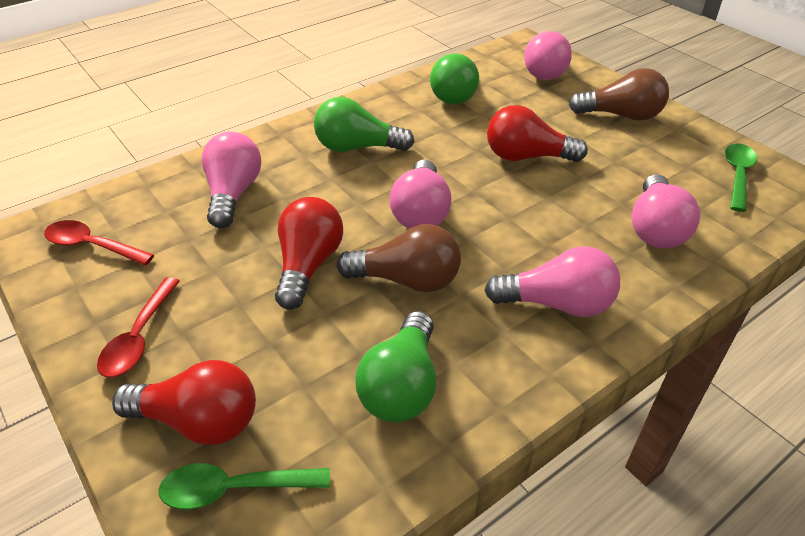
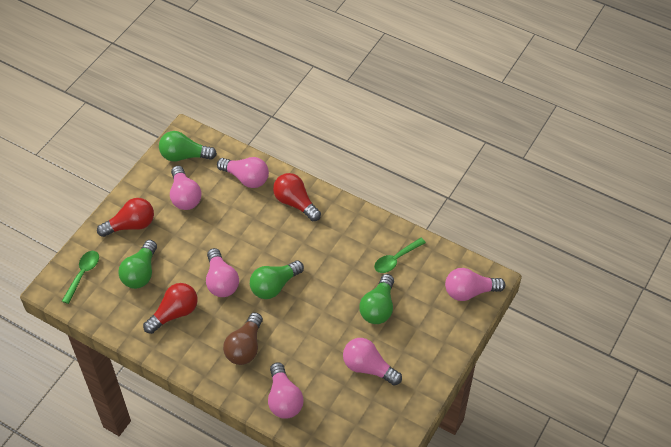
brown light bulb: 2 -> 1
green light bulb: 3 -> 4
pink light bulb: 5 -> 6
red spoon: 2 -> 0

